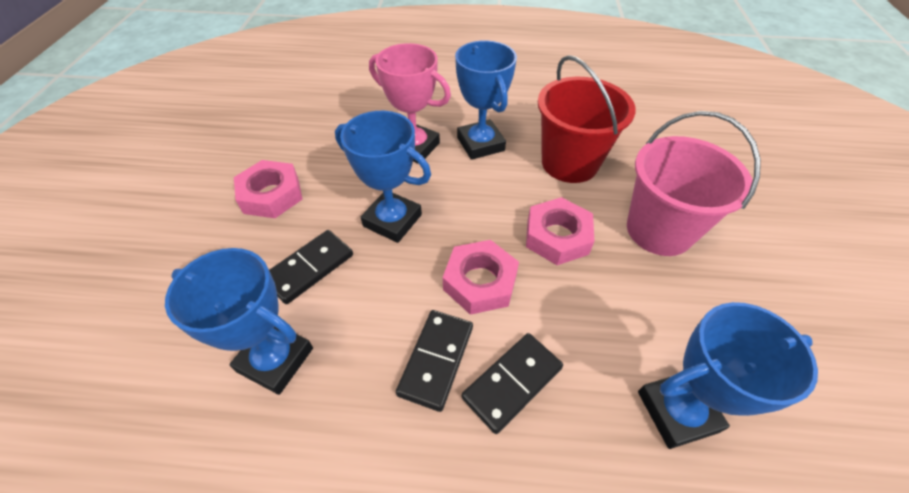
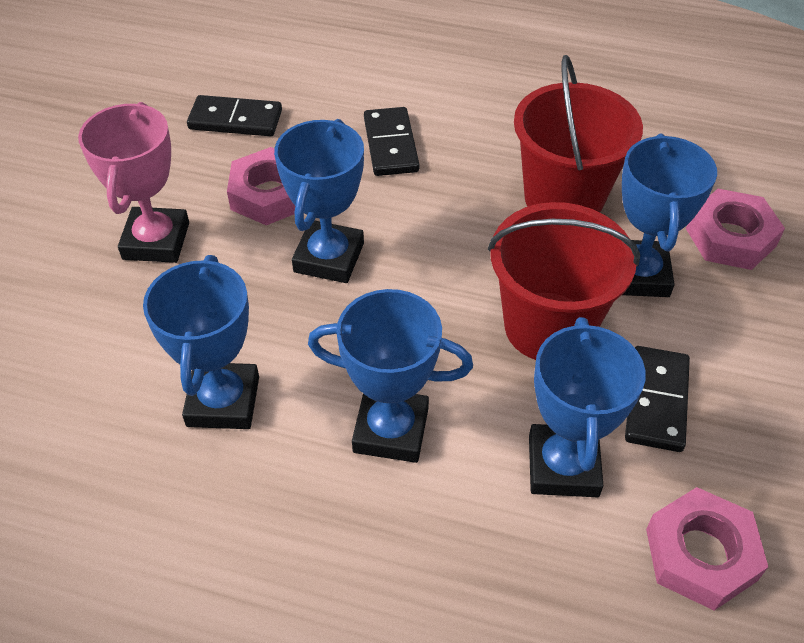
blue trophy: 4 -> 5
pink bucket: 1 -> 0
red bucket: 1 -> 2

